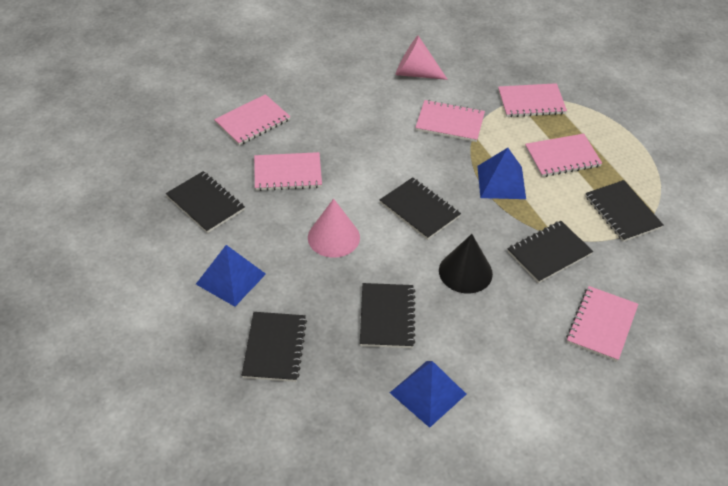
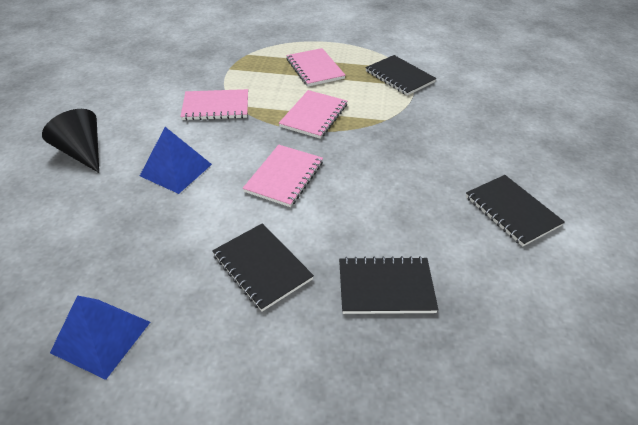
black notebook: 6 -> 4
blue pyramid: 3 -> 2
pink cone: 2 -> 0
pink notebook: 6 -> 4

